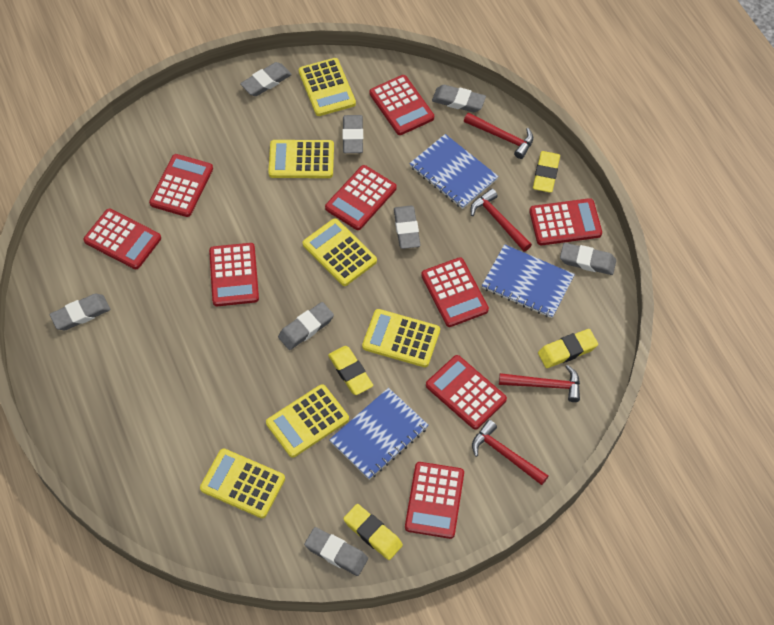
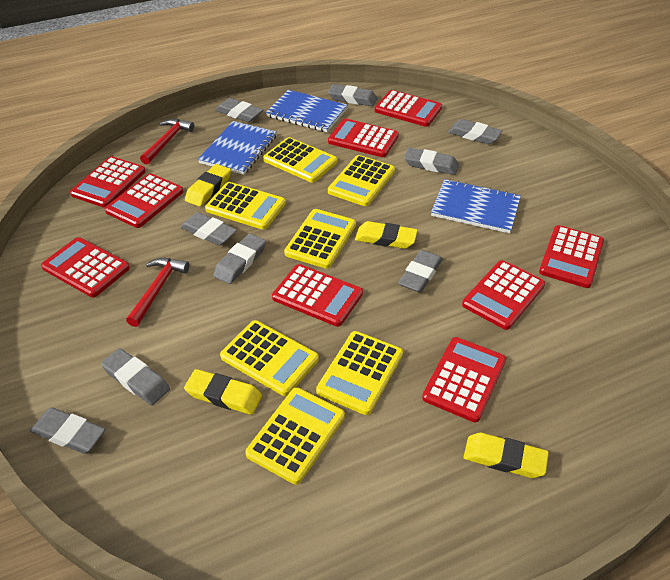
grey eraser: 8 -> 9
red hammer: 4 -> 2
yellow calculator: 6 -> 7

